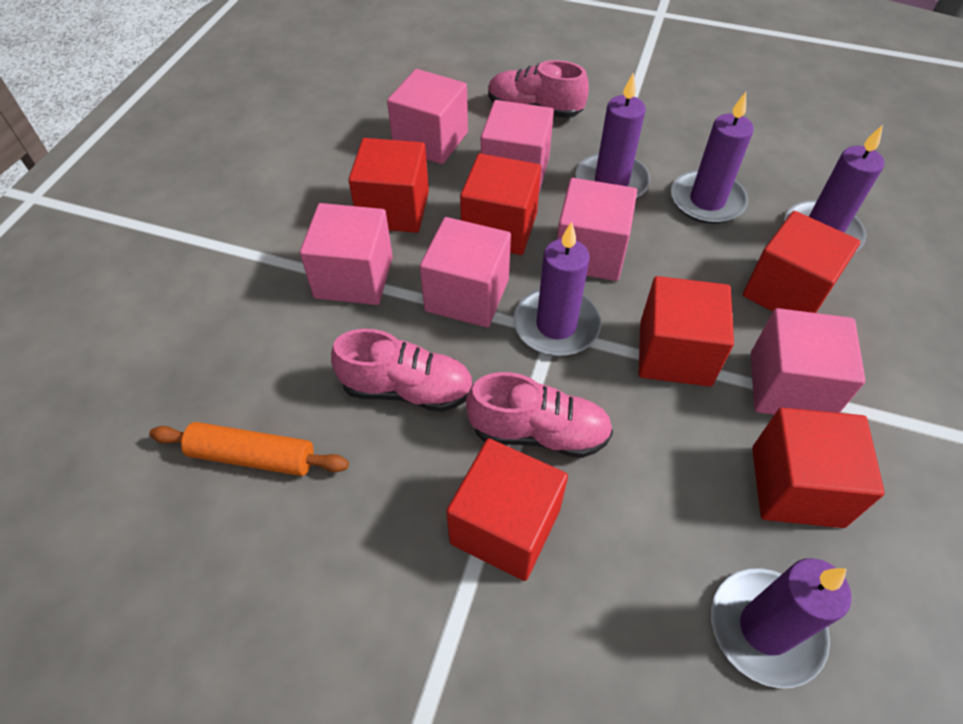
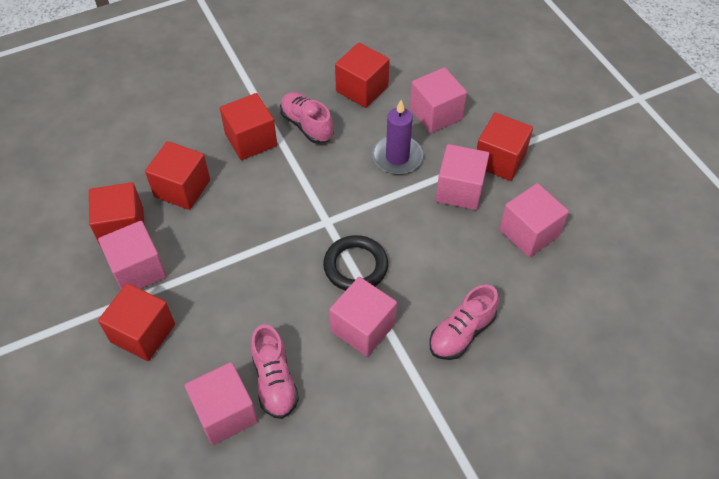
black ring: 0 -> 1
orange rolling pin: 1 -> 0
purple candle: 5 -> 1

